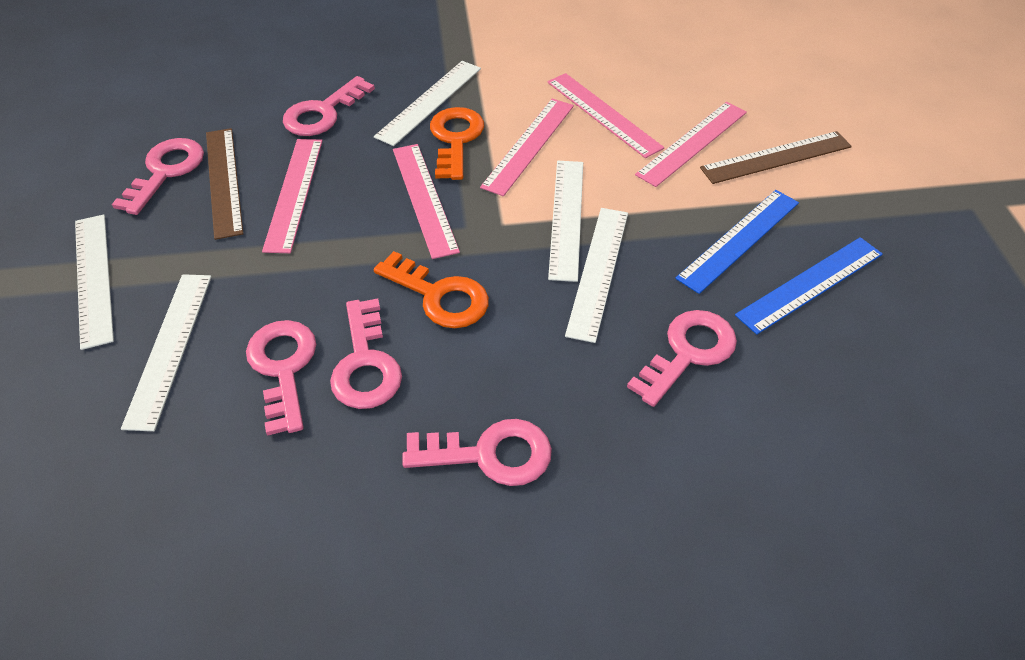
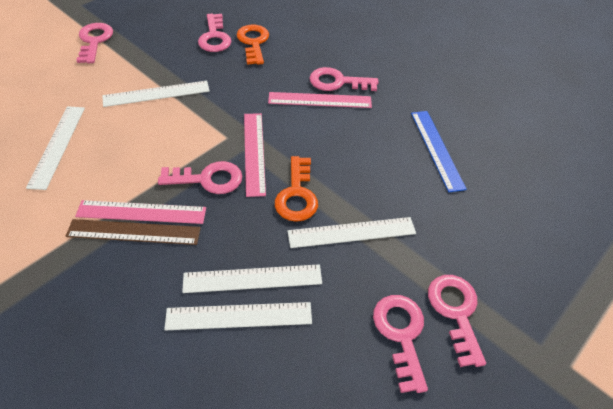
blue ruler: 2 -> 1
brown ruler: 2 -> 1
pink ruler: 5 -> 3

